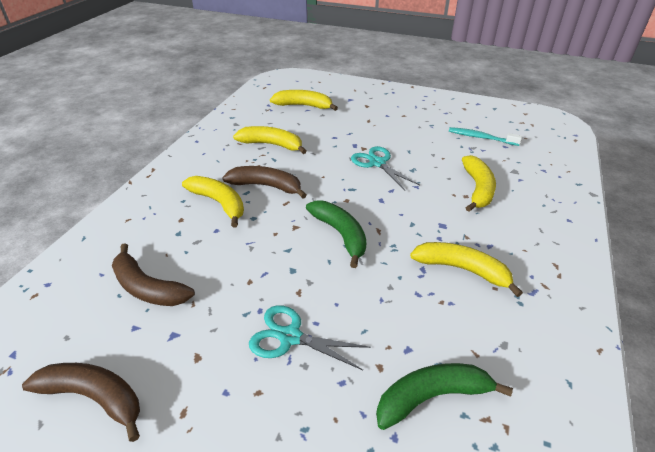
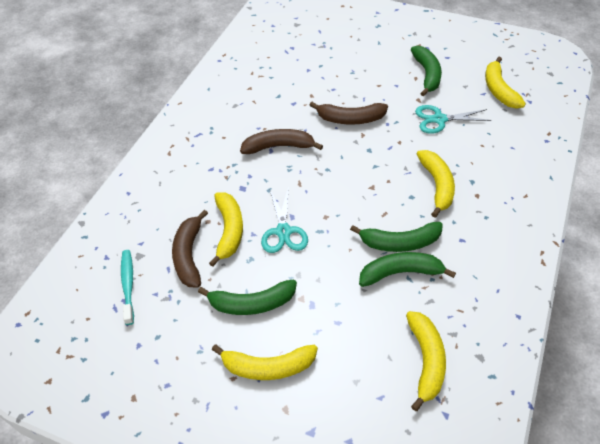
green banana: 2 -> 4

